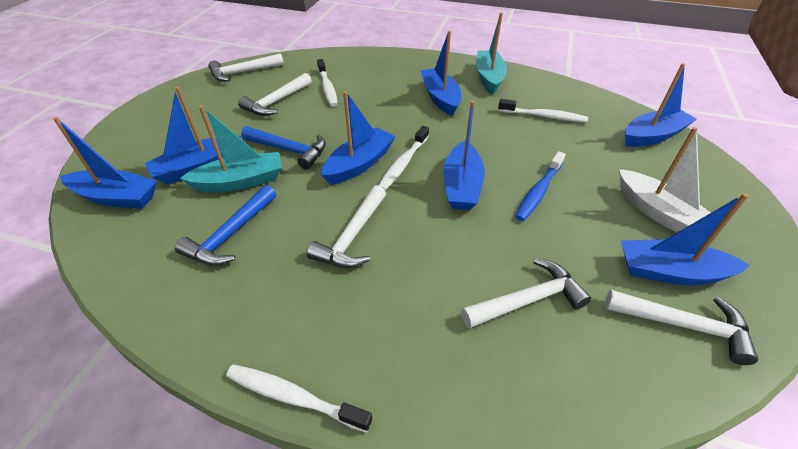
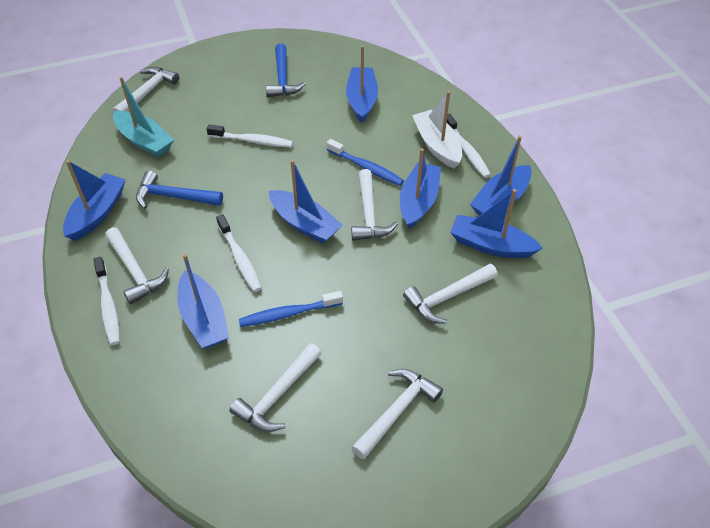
blue toothbrush: 1 -> 2
turquoise boat: 2 -> 1
white hammer: 5 -> 6

